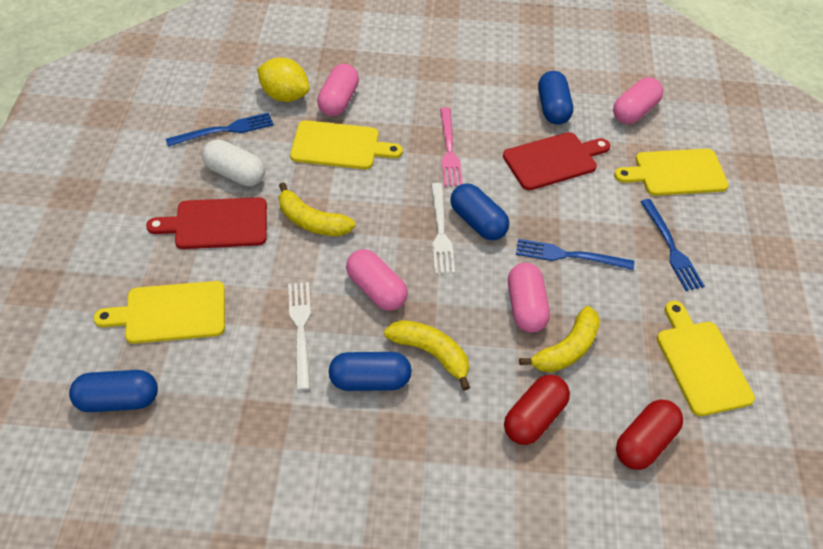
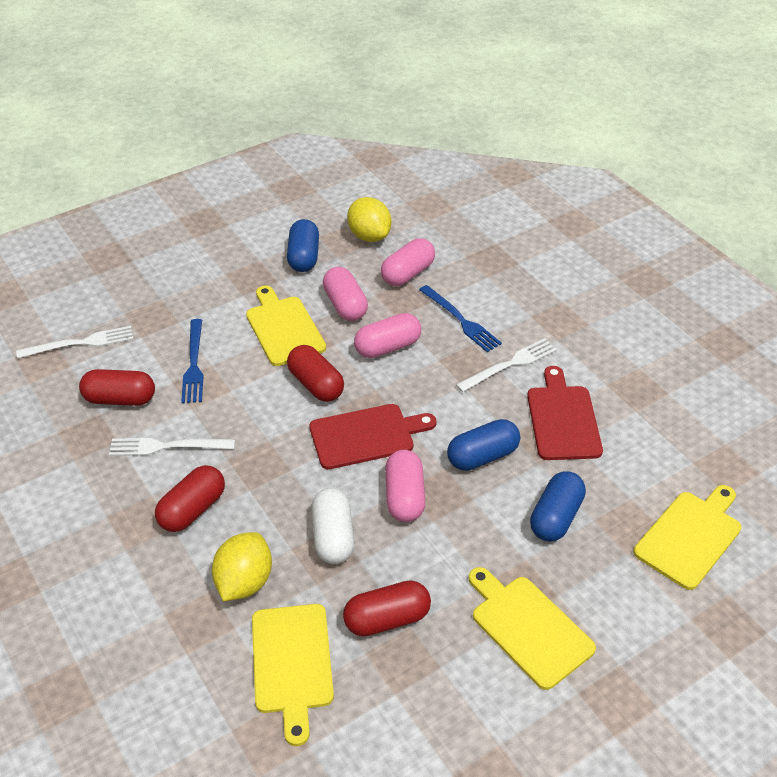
blue capsule: 4 -> 3
blue fork: 3 -> 2
pink fork: 1 -> 0
red capsule: 2 -> 4
white fork: 2 -> 3
yellow banana: 3 -> 0
yellow lemon: 1 -> 2

